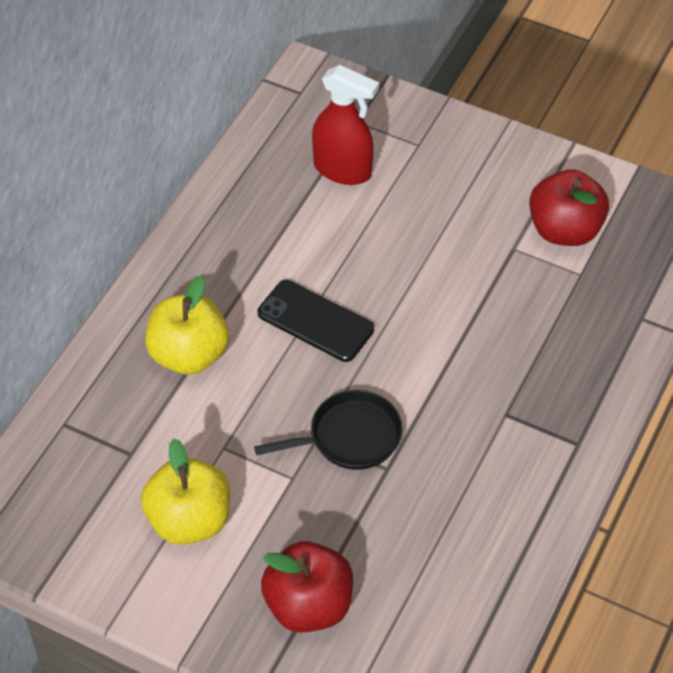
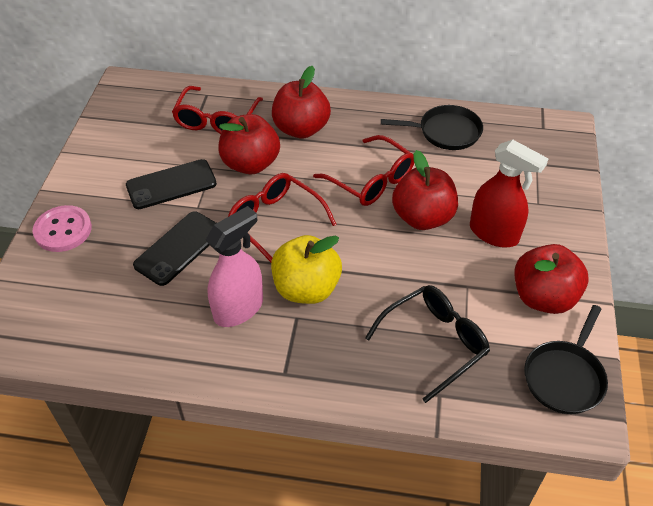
black glasses: 0 -> 1
black pan: 1 -> 2
black phone: 1 -> 2
pink button: 0 -> 1
pink spray bottle: 0 -> 1
red apple: 2 -> 4
red glasses: 0 -> 3
yellow apple: 2 -> 1

